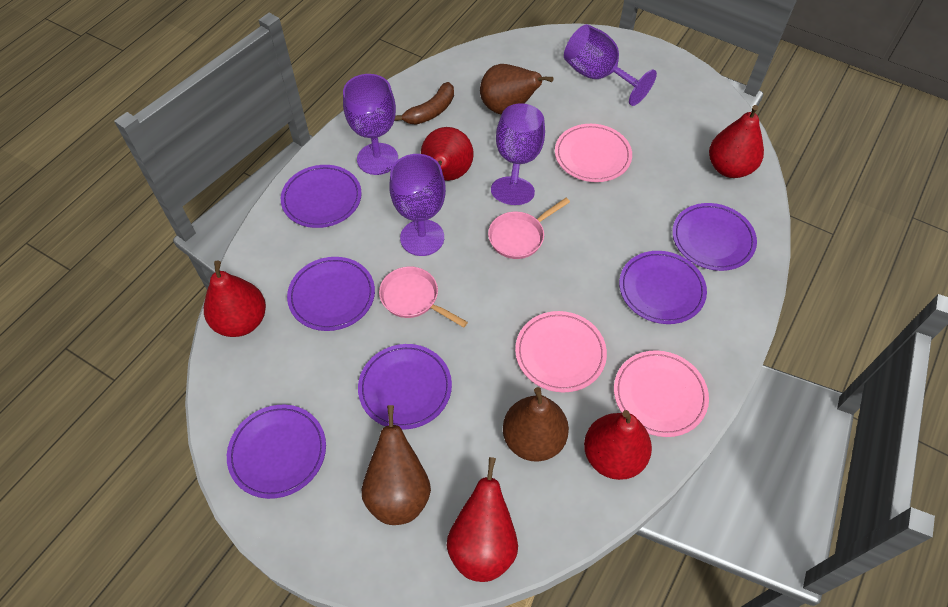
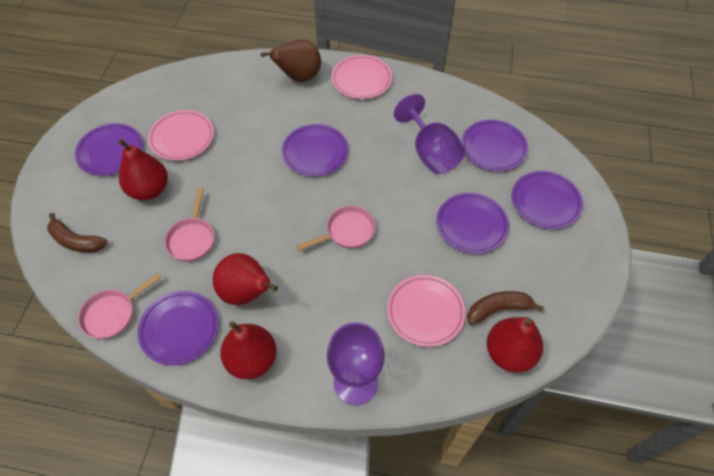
brown banana: 1 -> 2
brown pear: 3 -> 1
pink pan: 2 -> 3
purple goblet: 4 -> 2
red pear: 5 -> 4

